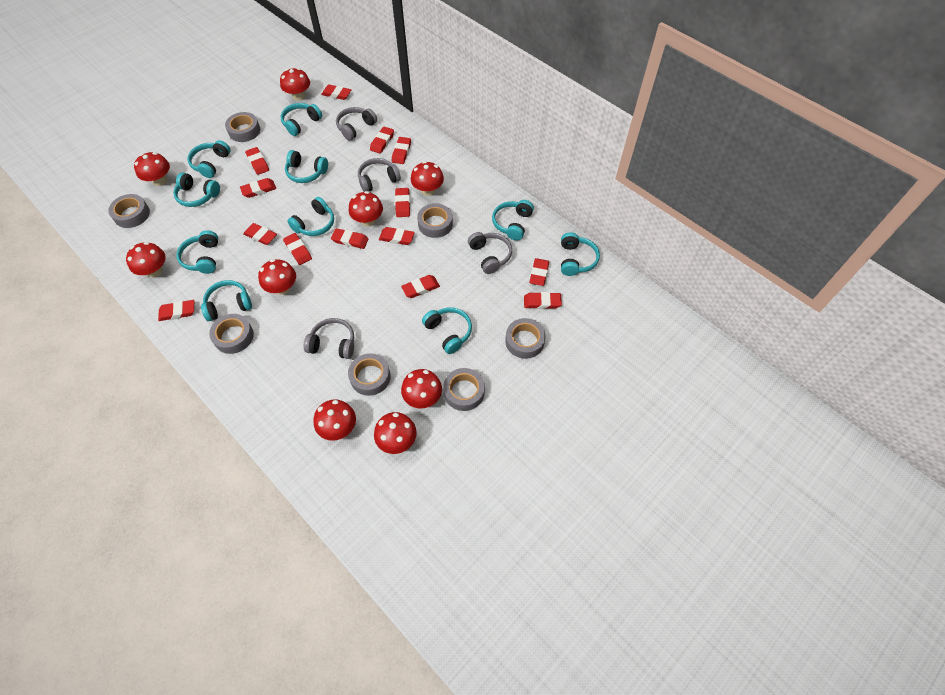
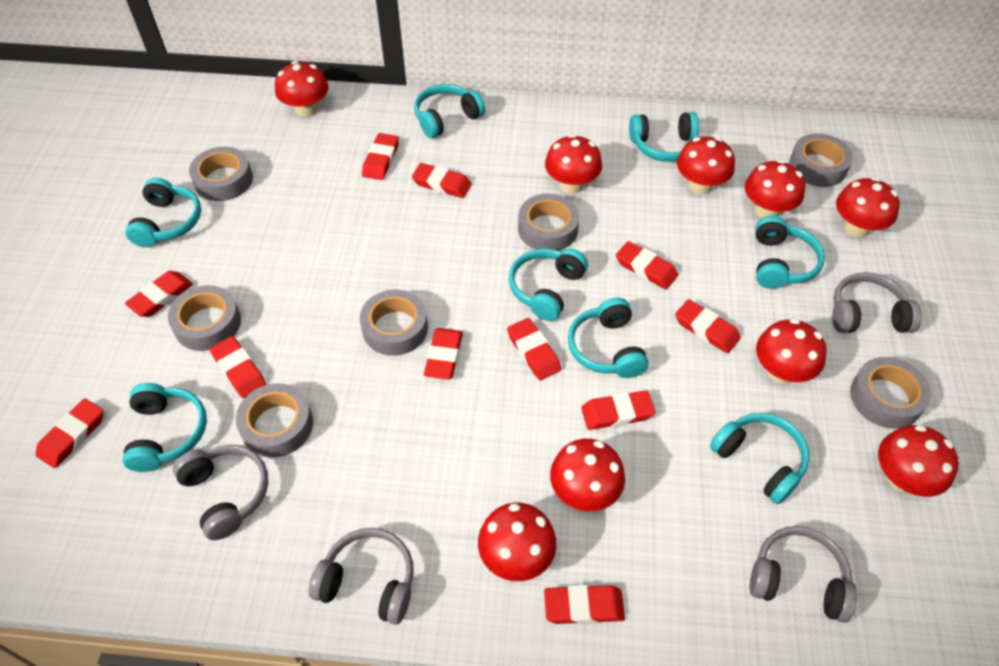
red eraser: 14 -> 11
turquoise headphones: 10 -> 8

